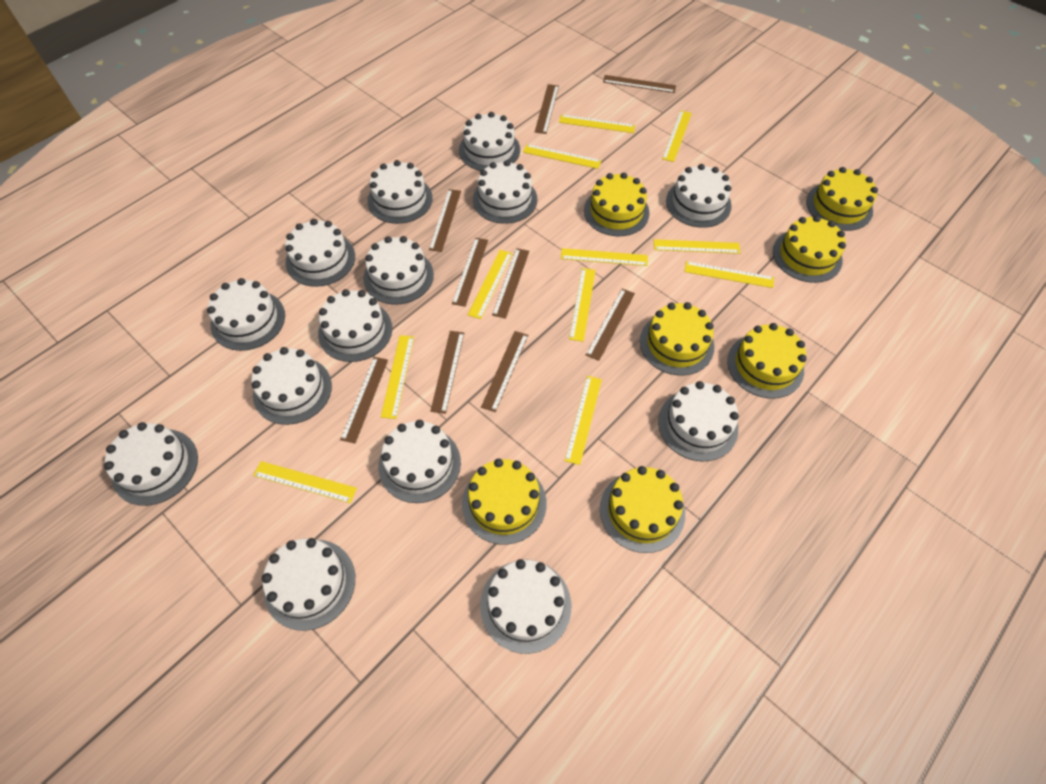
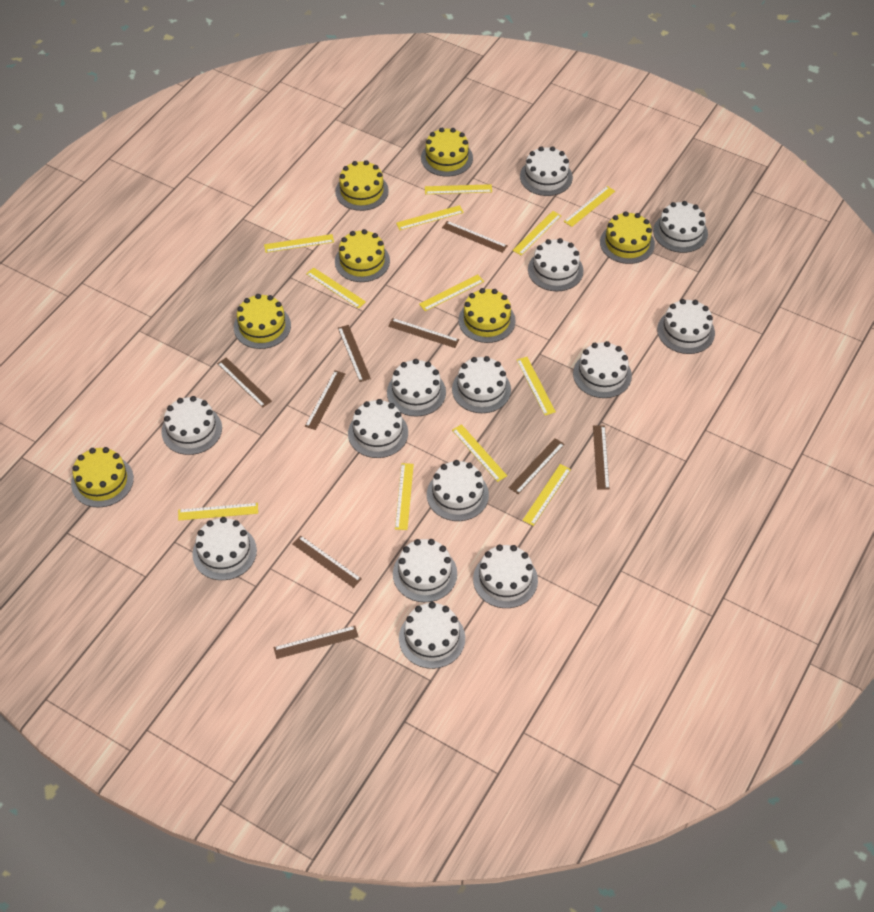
yellow ruler: 11 -> 12

